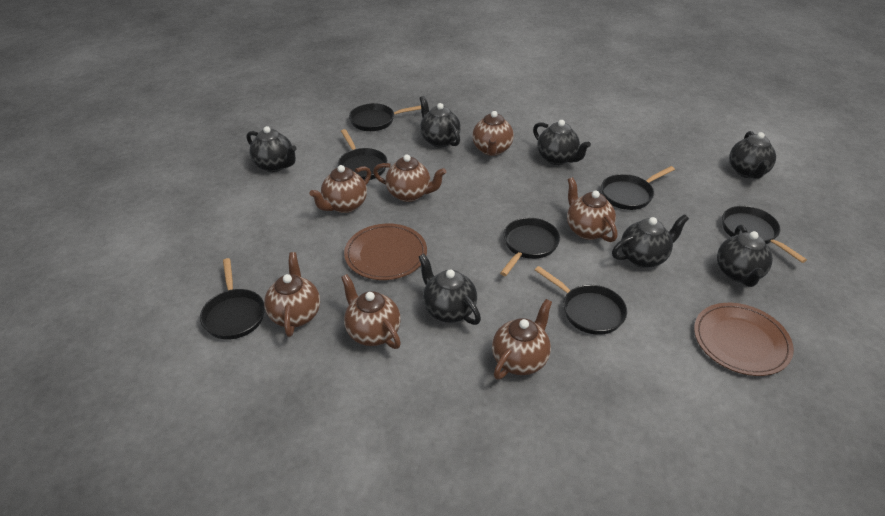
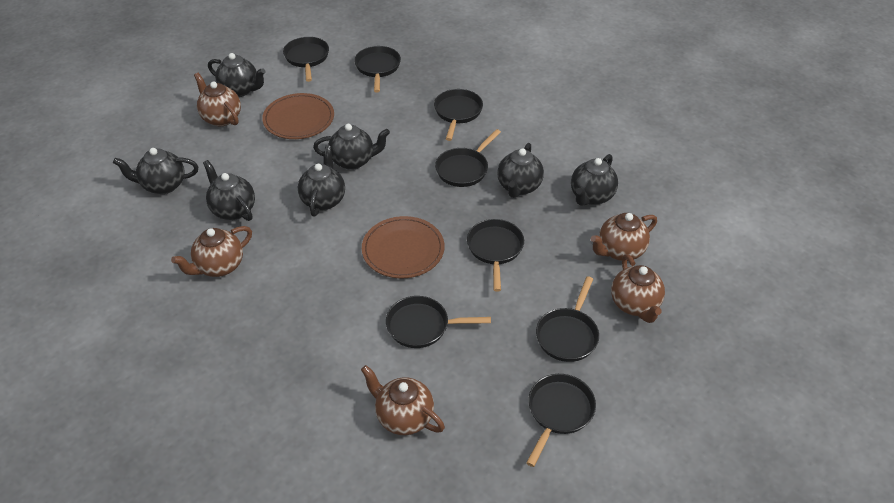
black pan: 7 -> 8
brown teapot: 7 -> 5

